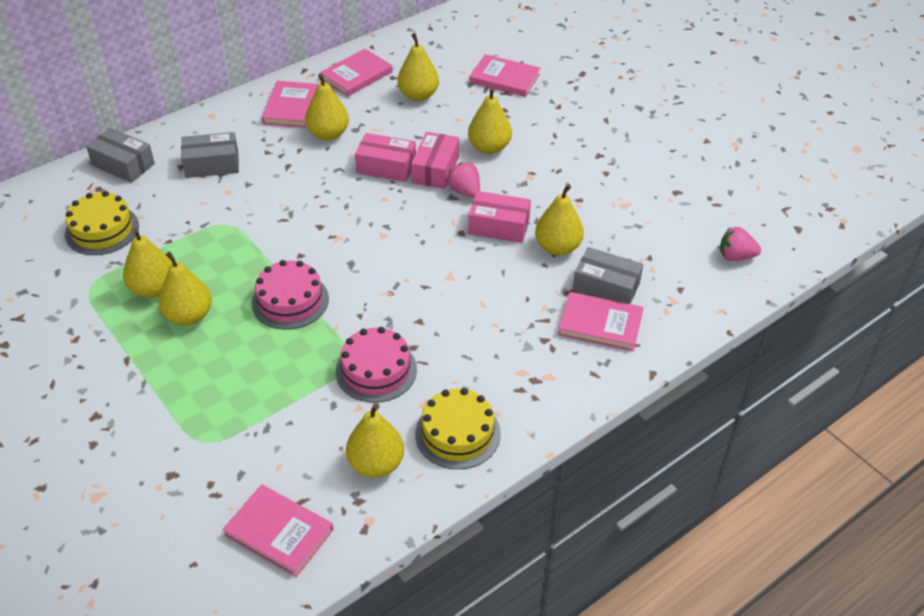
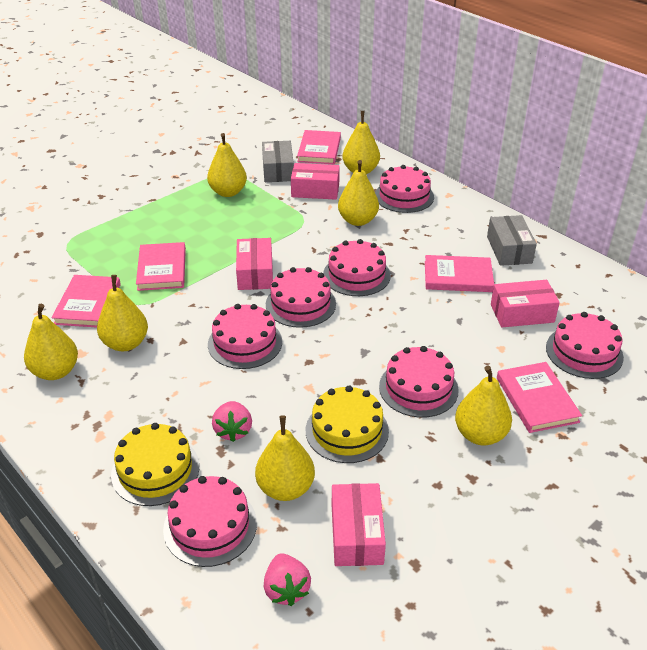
grey box: 3 -> 2
pink box: 3 -> 4
pink cake: 2 -> 7

